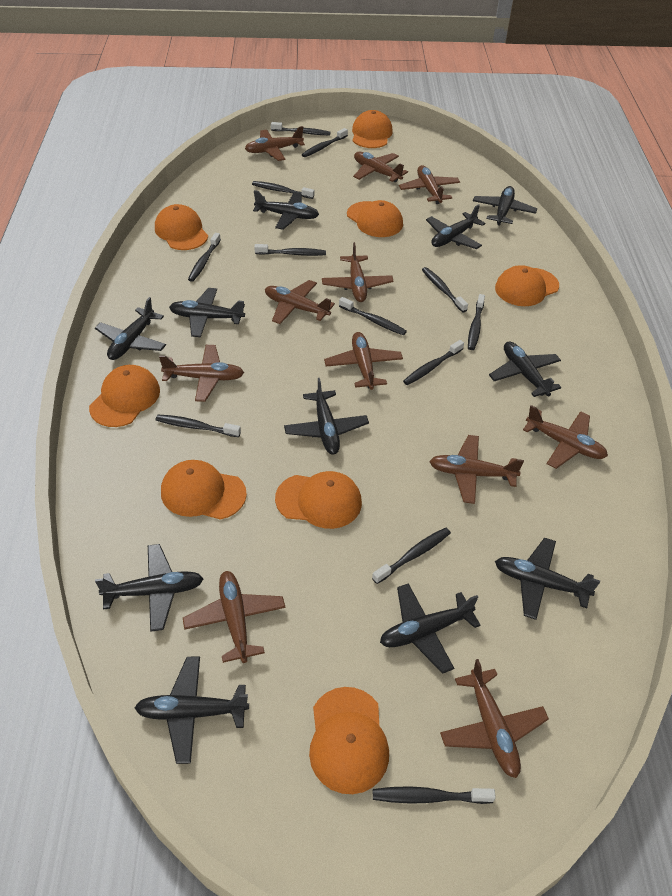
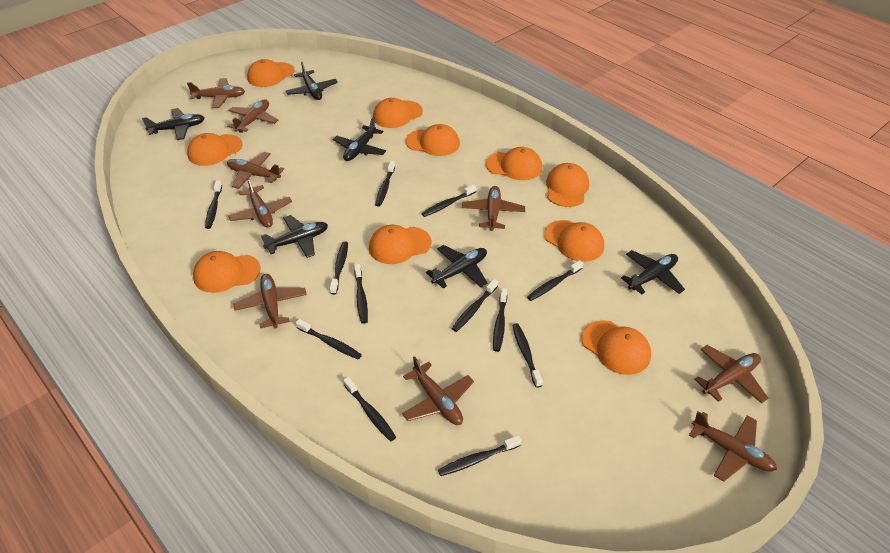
black plane: 11 -> 6
brown plane: 11 -> 9
orange cap: 8 -> 10

